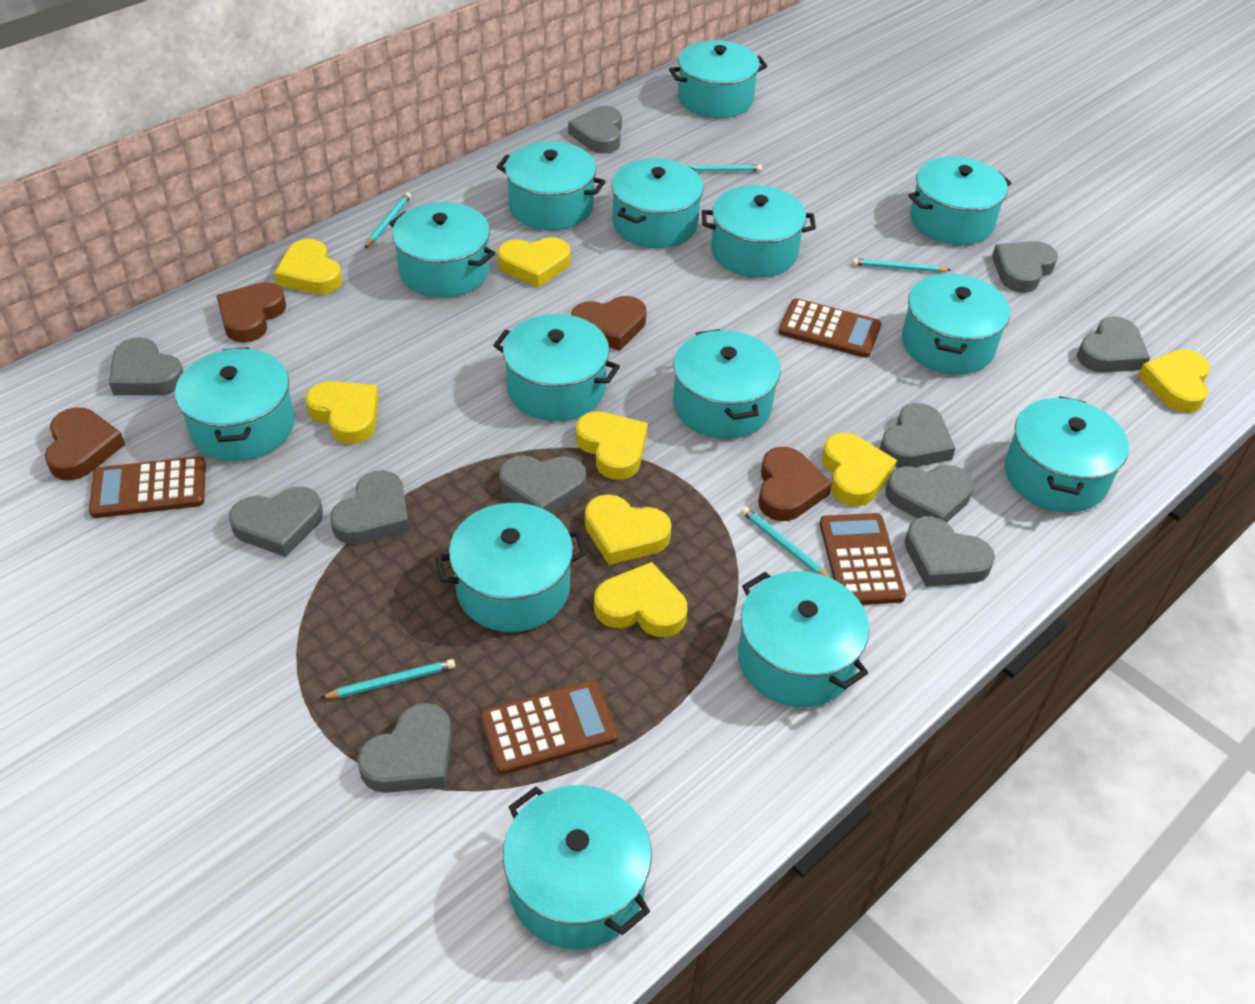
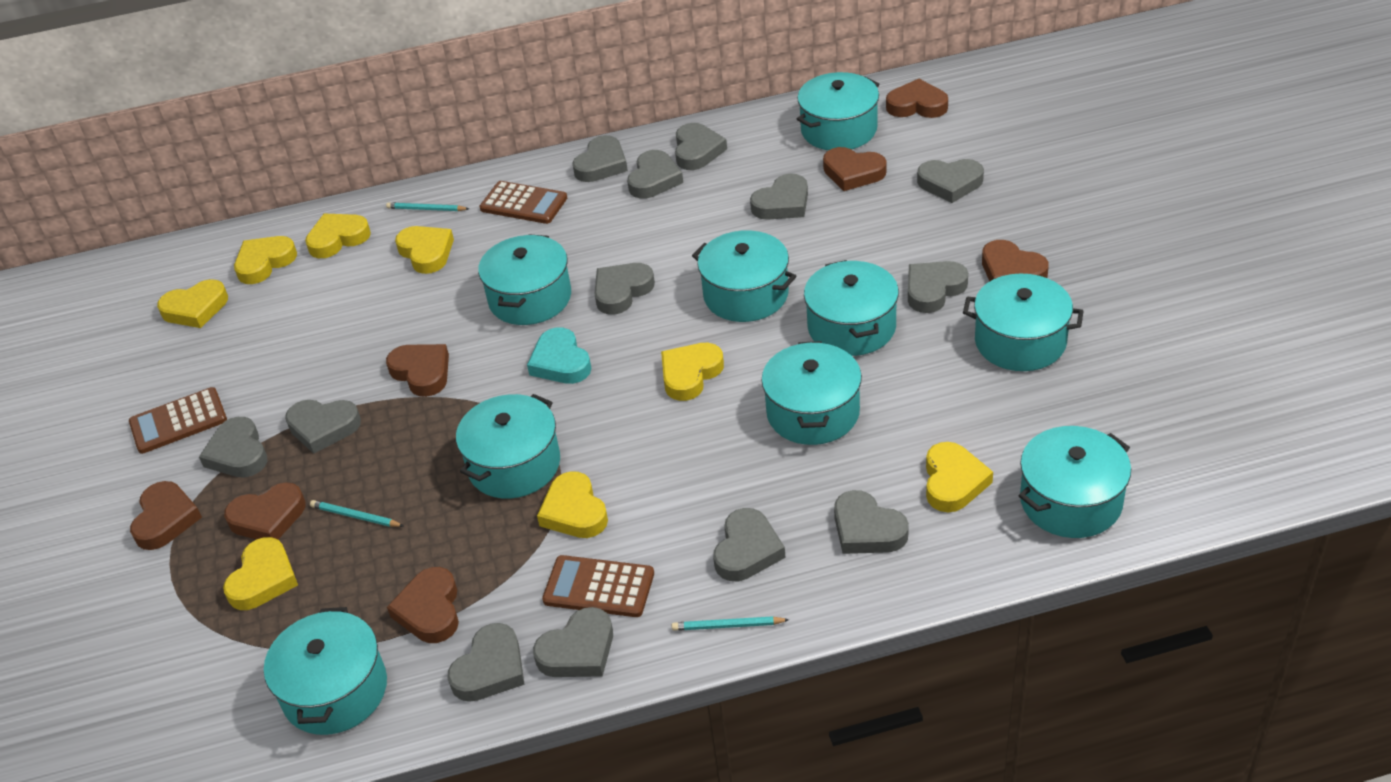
brown calculator: 4 -> 3
brown heart: 4 -> 7
grey heart: 11 -> 13
turquoise heart: 0 -> 1
turquoise pencil: 5 -> 3
turquoise pot: 14 -> 9

